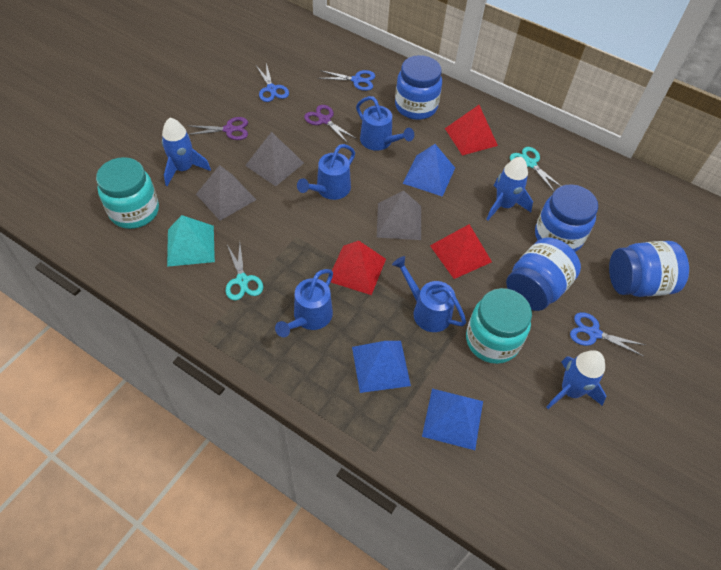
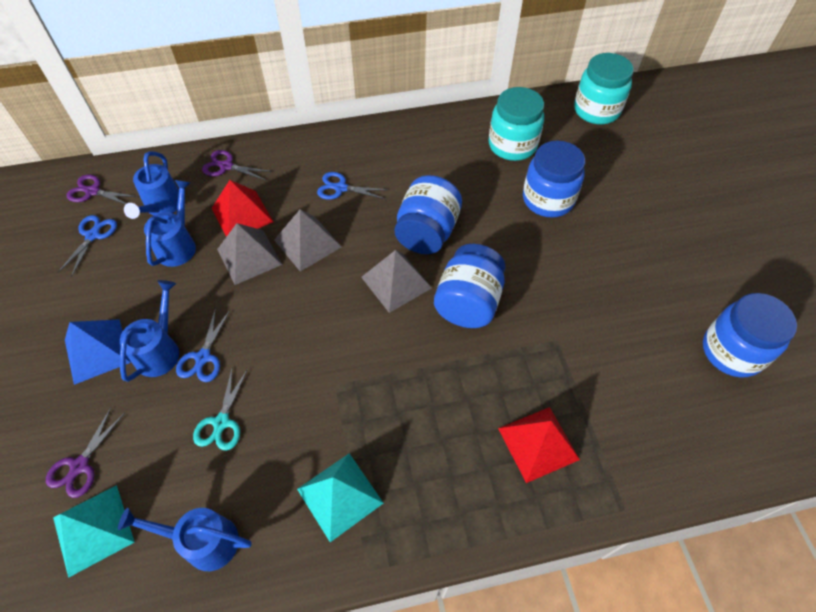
blue pyramid: 3 -> 1
blue rocket: 3 -> 0
purple scissors: 2 -> 3
red pyramid: 3 -> 2
turquoise pyramid: 1 -> 2
turquoise scissors: 2 -> 1

